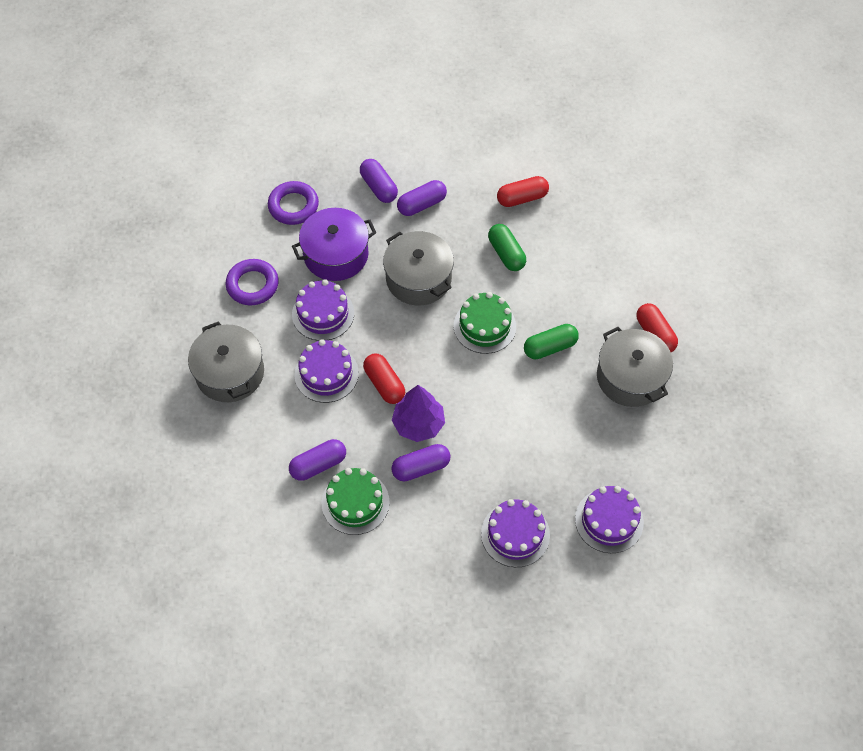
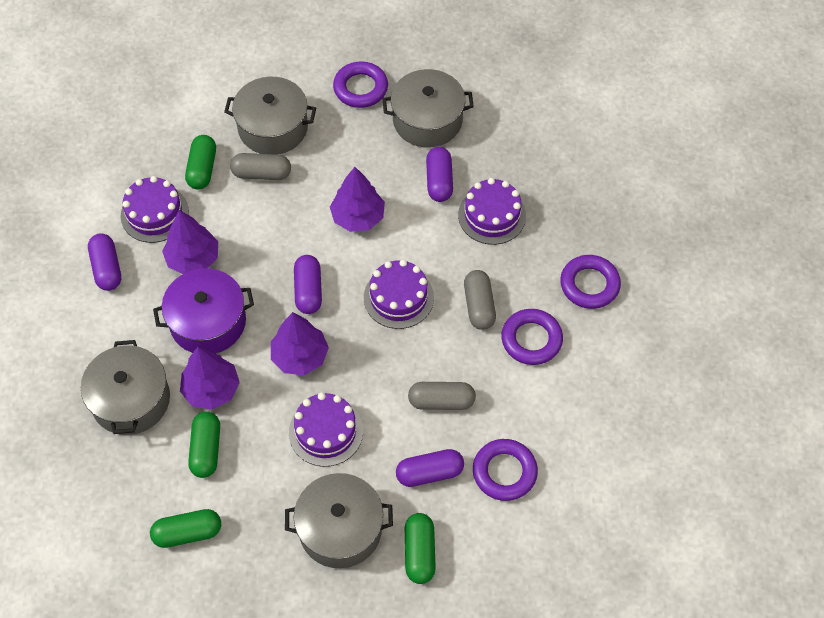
green cake: 2 -> 0
green capsule: 2 -> 4
grey capsule: 0 -> 3
grey pot: 3 -> 4
purple ring: 2 -> 4
purple tree: 1 -> 4
red capsule: 3 -> 0

